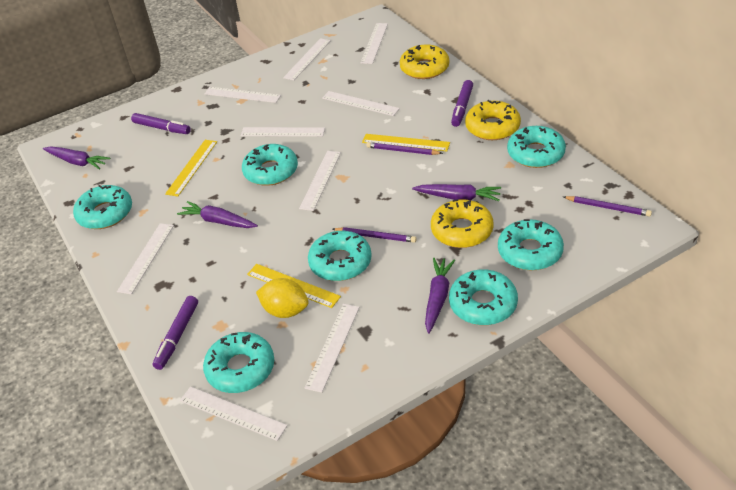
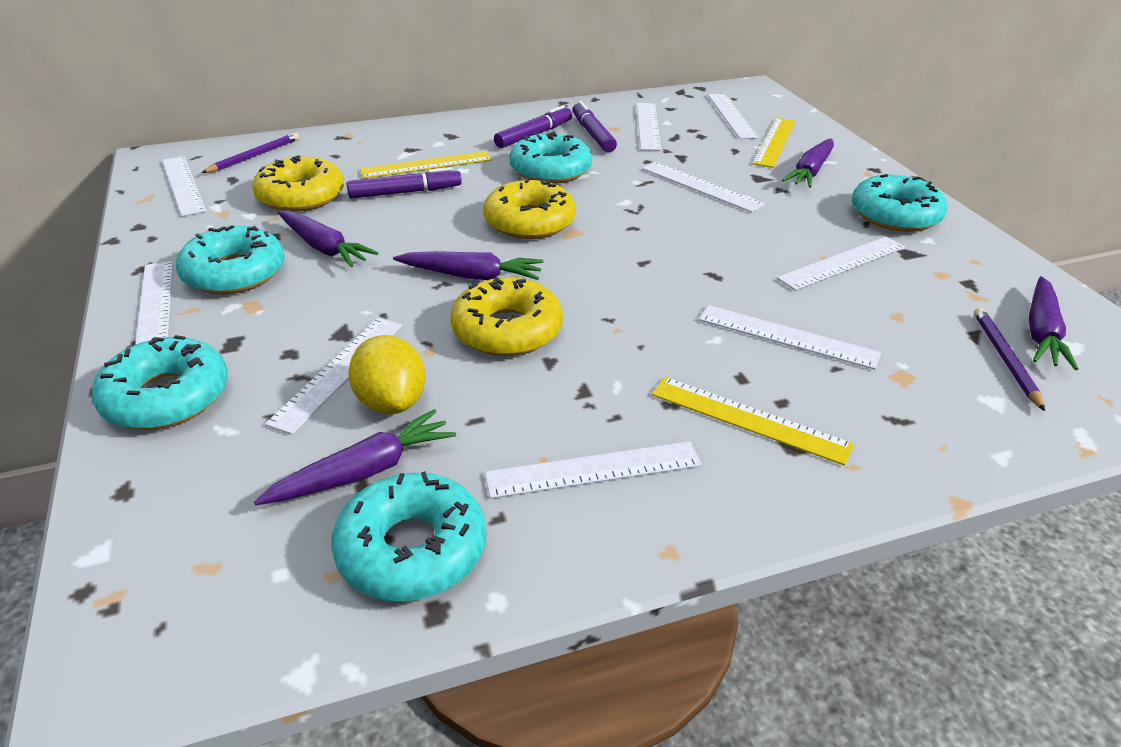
purple carrot: 4 -> 5
purple pencil: 3 -> 2
turquoise donut: 7 -> 5

